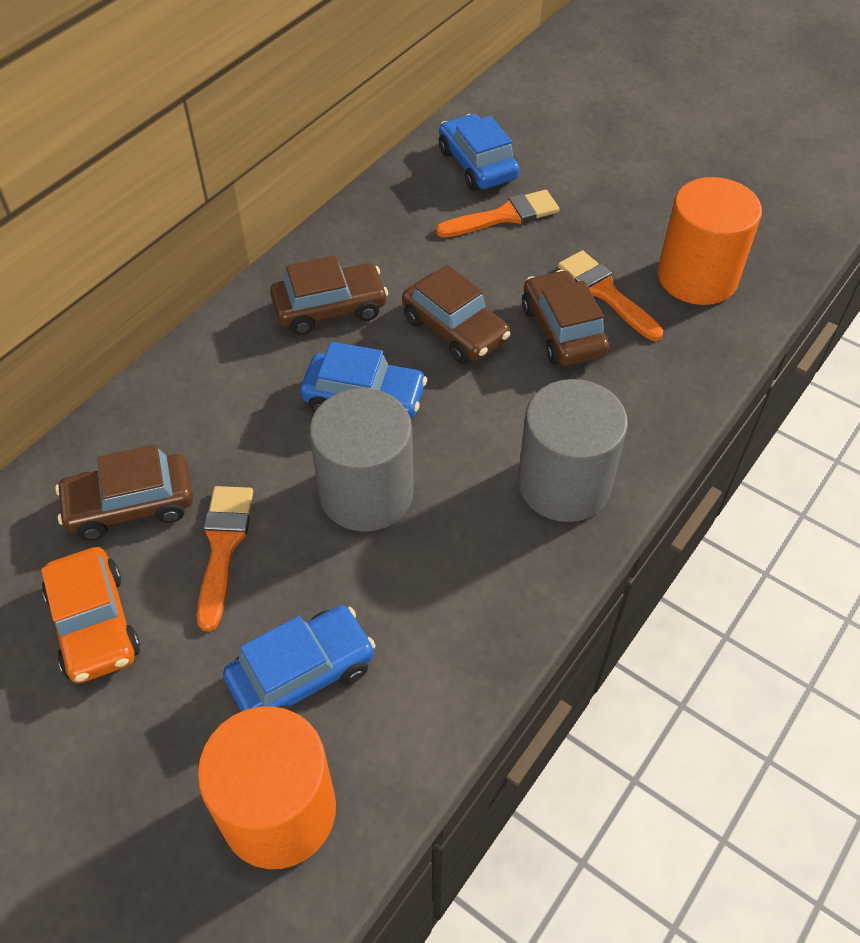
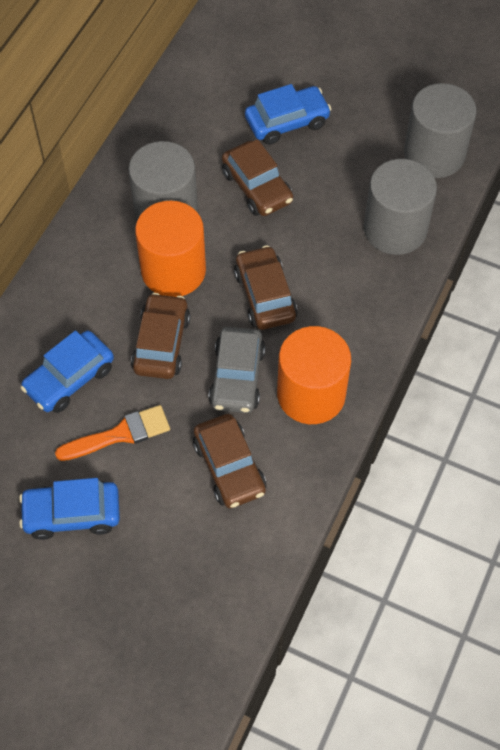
grey car: 0 -> 1
grey cylinder: 2 -> 3
orange brush: 3 -> 1
orange car: 1 -> 0

